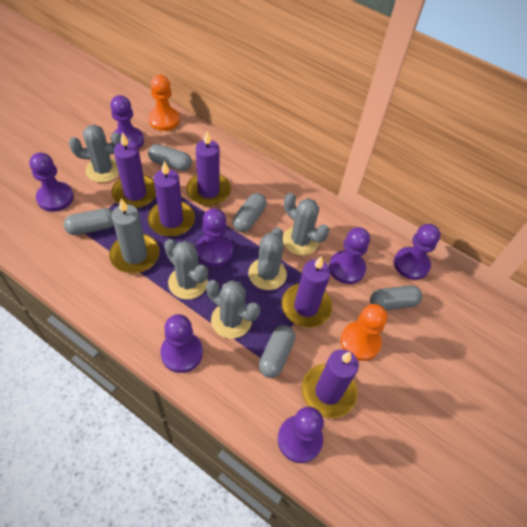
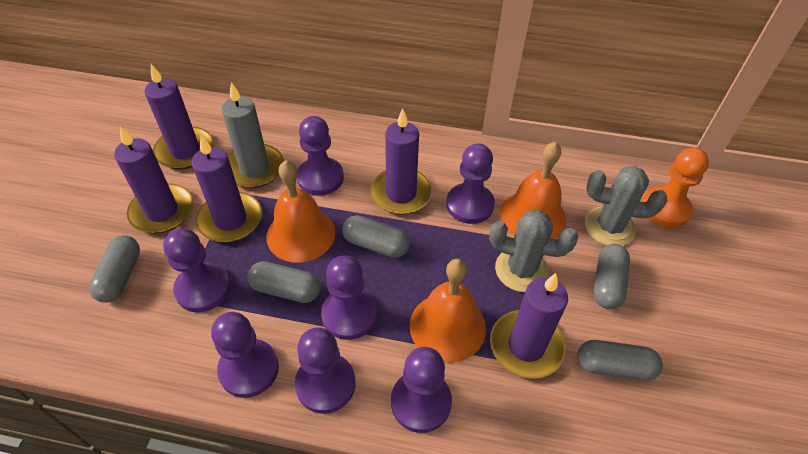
grey cactus: 5 -> 2
orange bell: 0 -> 3
orange pawn: 2 -> 1

